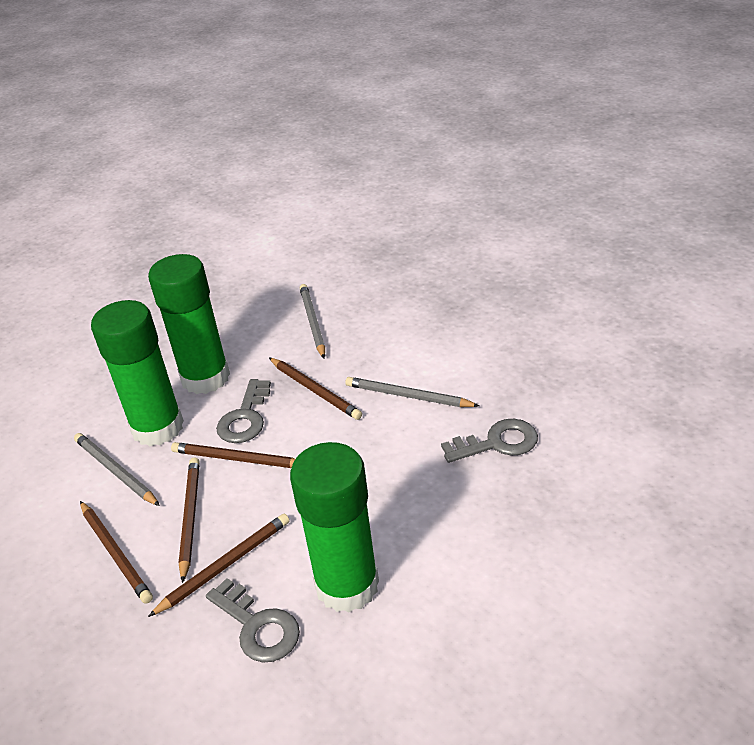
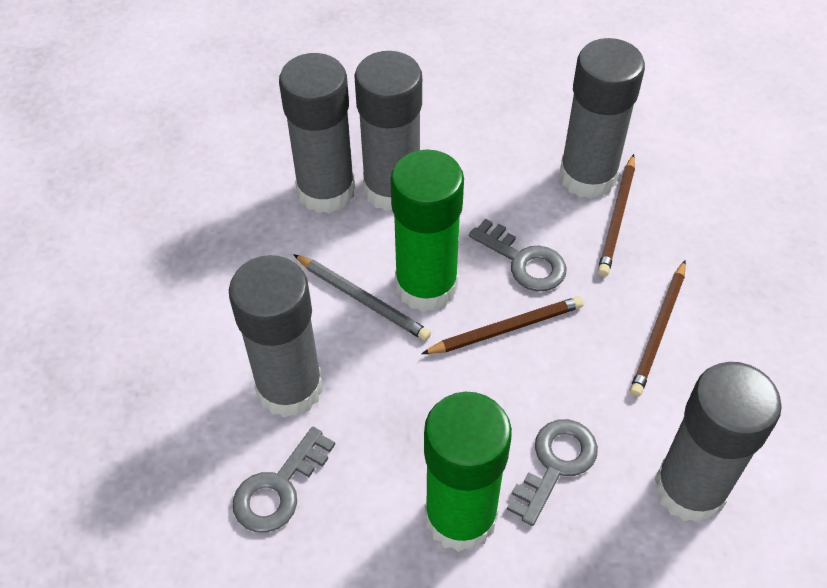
brown pencil: 5 -> 3
green glue stick: 3 -> 2
grey glue stick: 0 -> 5
grey pencil: 3 -> 1

